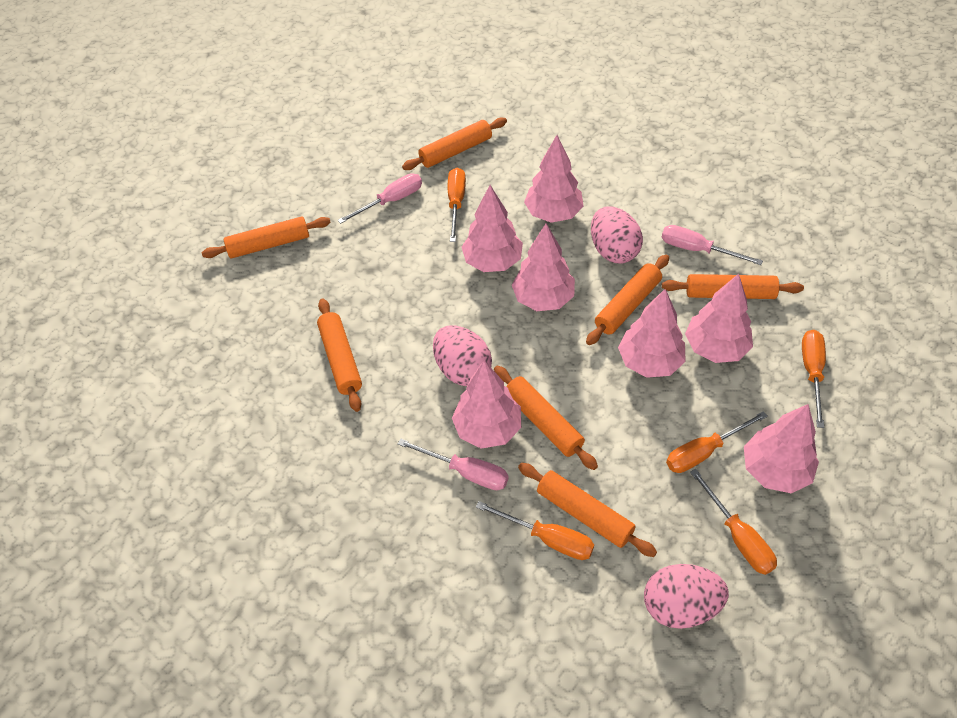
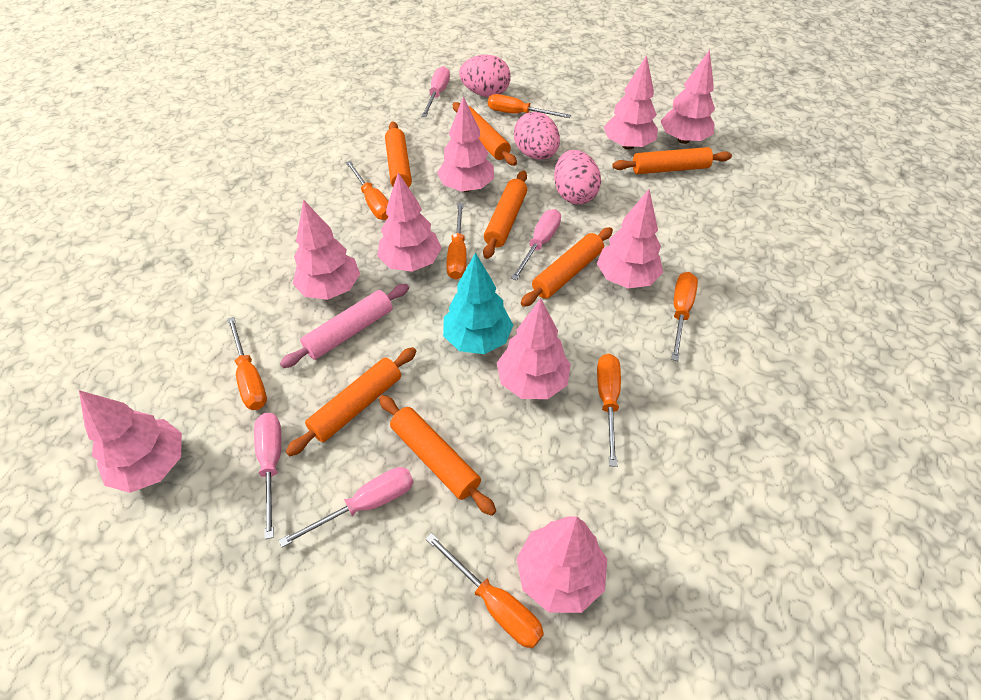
orange screwdriver: 5 -> 7
pink rolling pin: 0 -> 1
pink screwdriver: 3 -> 4
pink tree: 7 -> 9
turquoise tree: 0 -> 1

